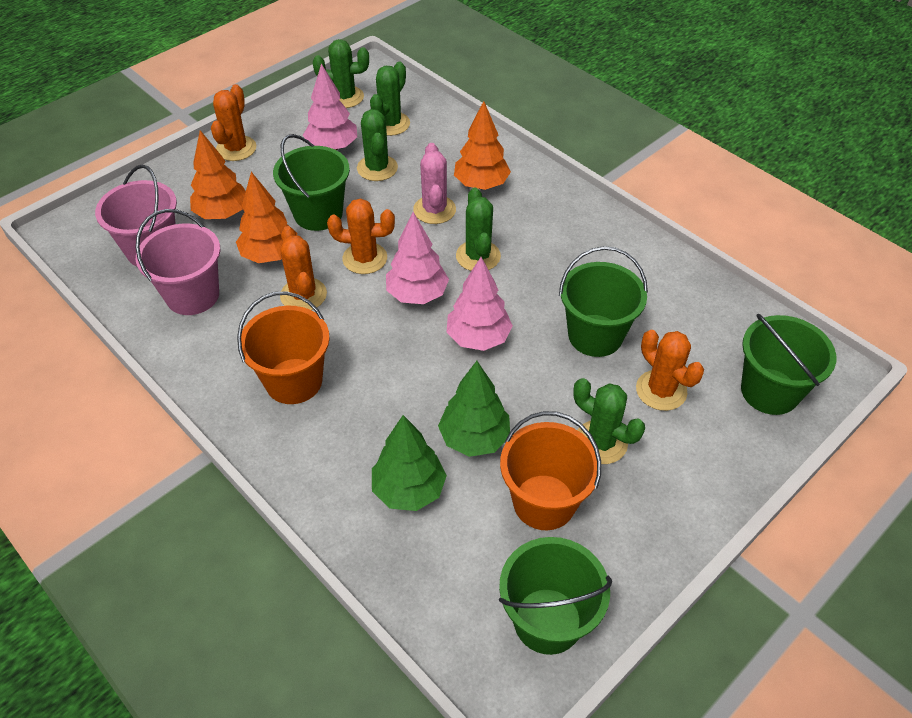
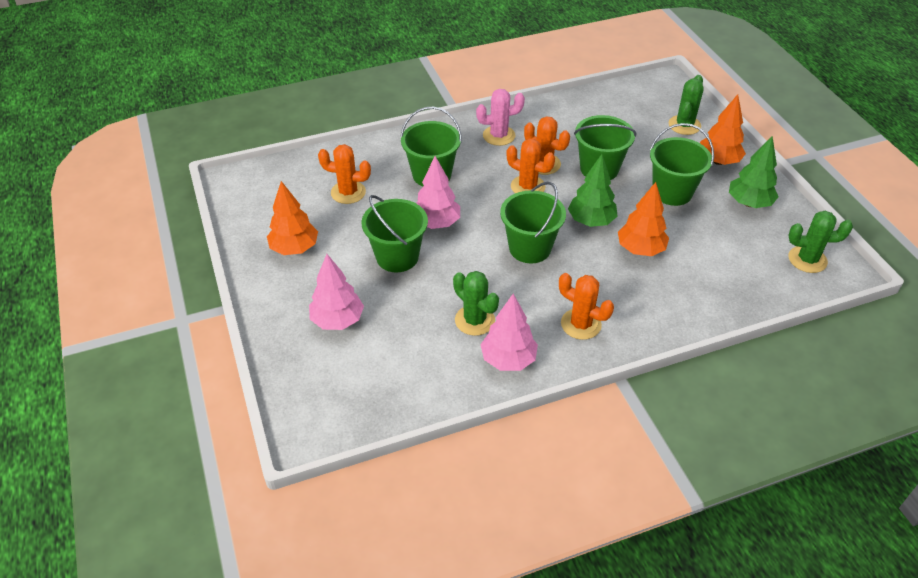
green bucket: 4 -> 5
green cactus: 5 -> 3
orange bucket: 2 -> 0
pink bucket: 2 -> 0

